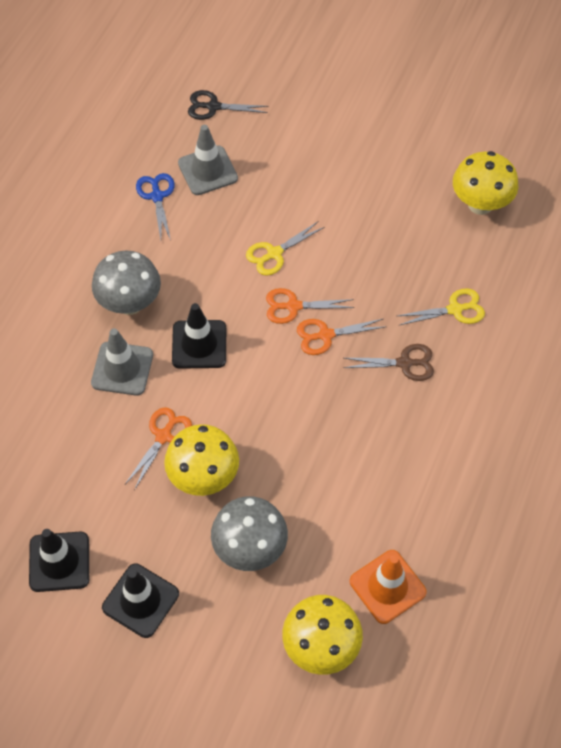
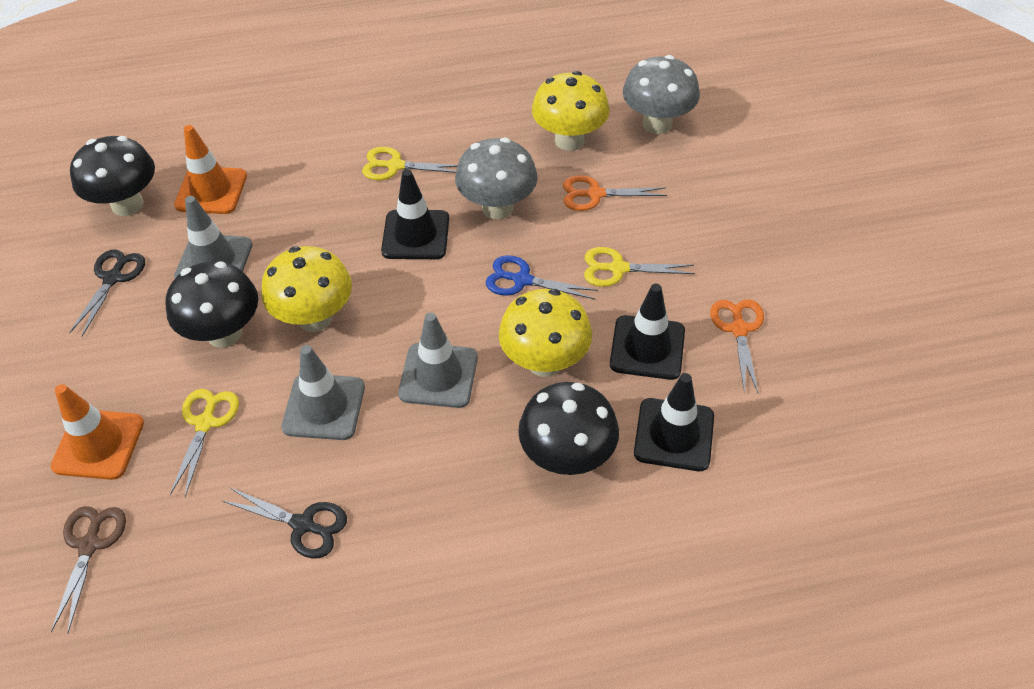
black mushroom: 0 -> 3
black scissors: 1 -> 2
grey traffic cone: 2 -> 3
orange scissors: 3 -> 2
orange traffic cone: 1 -> 2
yellow scissors: 2 -> 3

